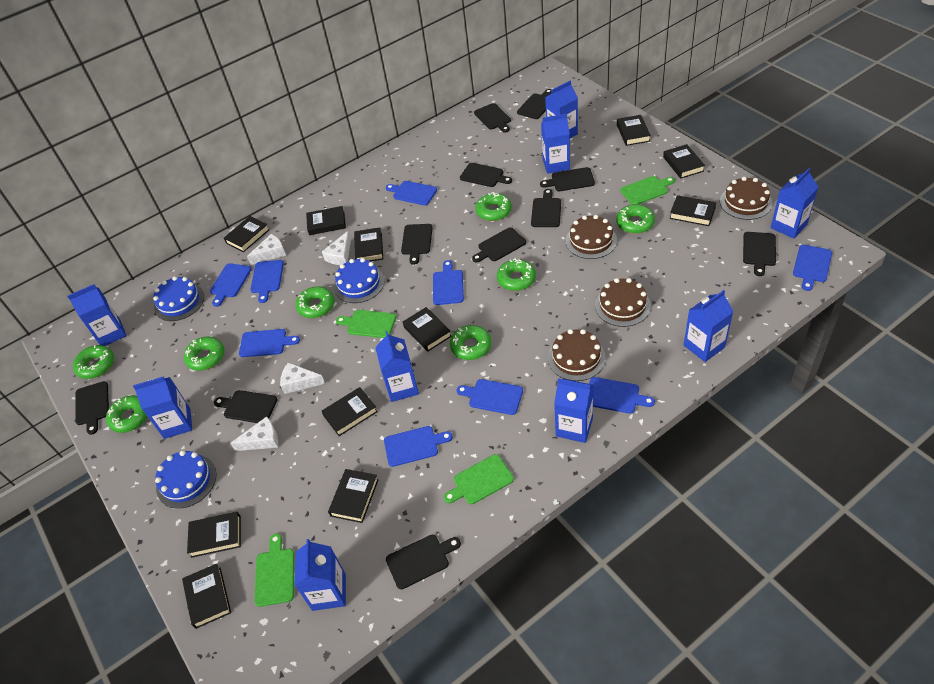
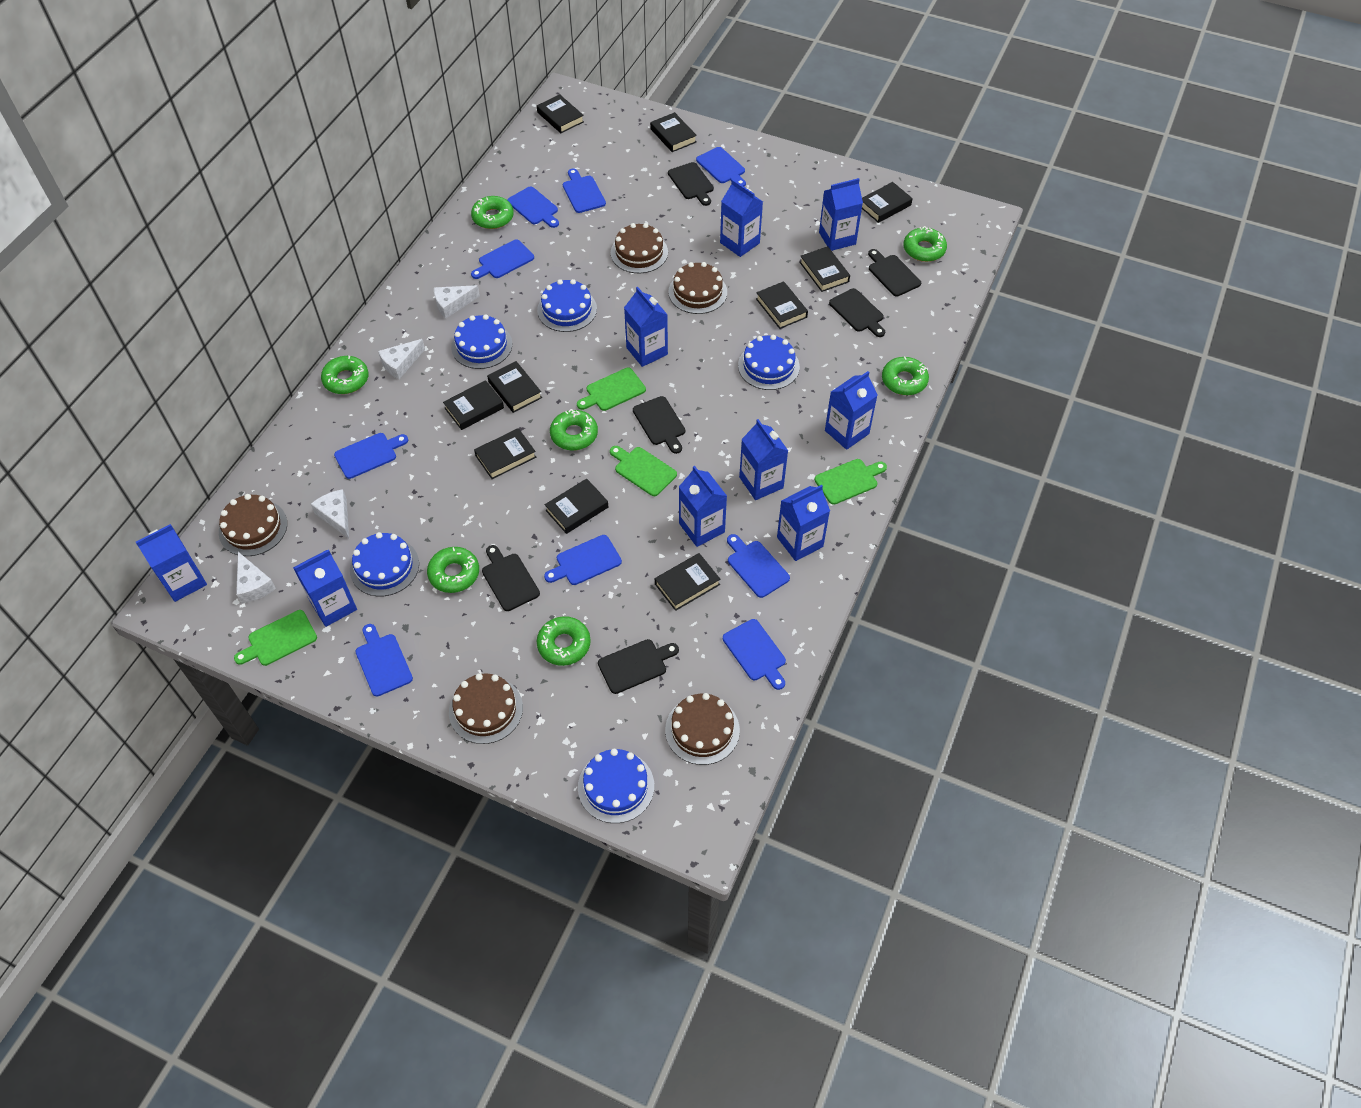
black book: 11 -> 10
black cutting board: 11 -> 6
blue cake: 3 -> 5
brown cake: 4 -> 5
green donut: 8 -> 7

